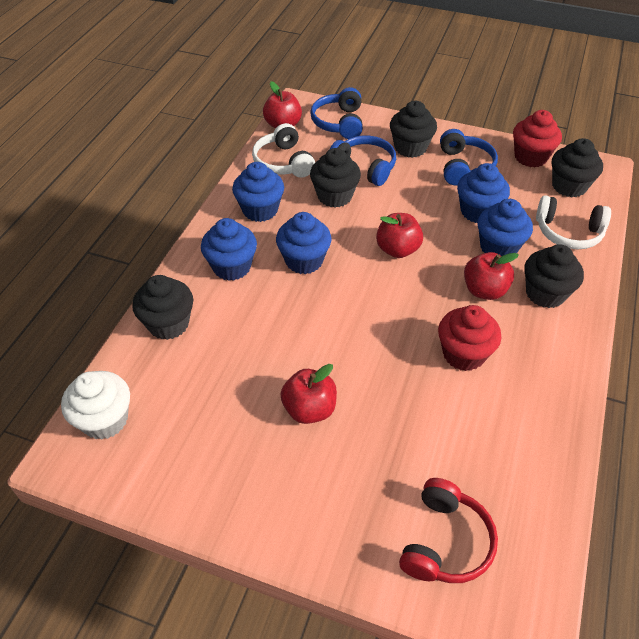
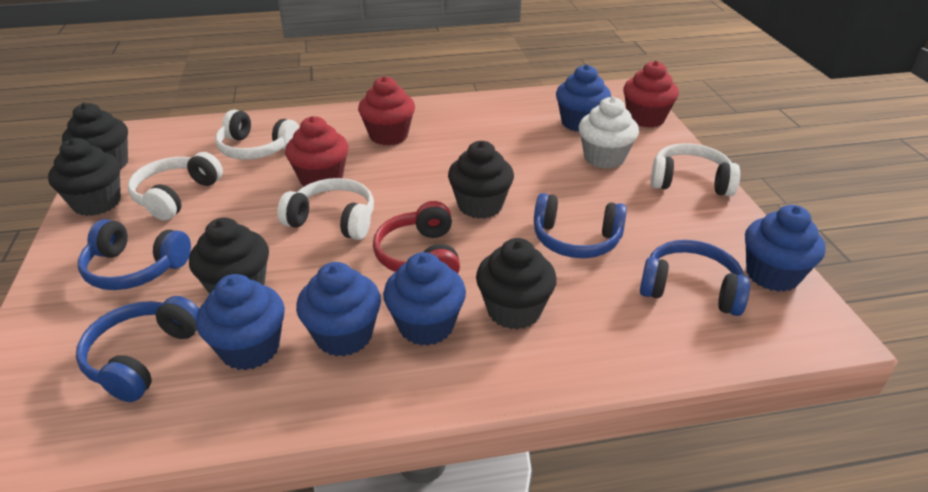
blue headphones: 3 -> 4
red apple: 4 -> 0
red cupcake: 2 -> 3
white headphones: 2 -> 4

